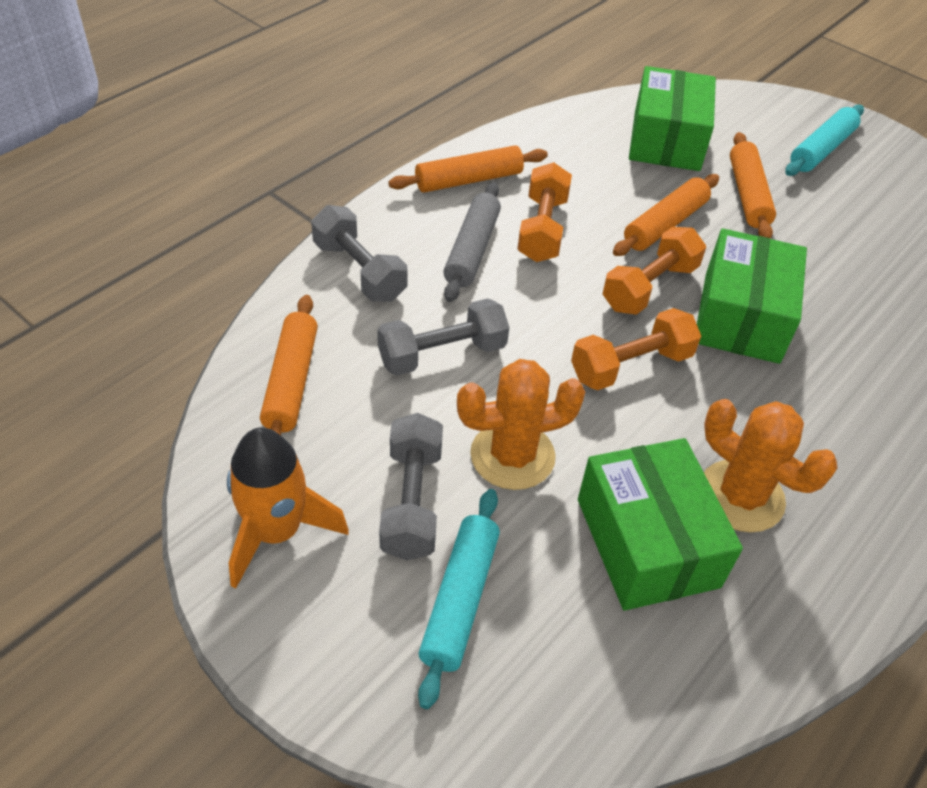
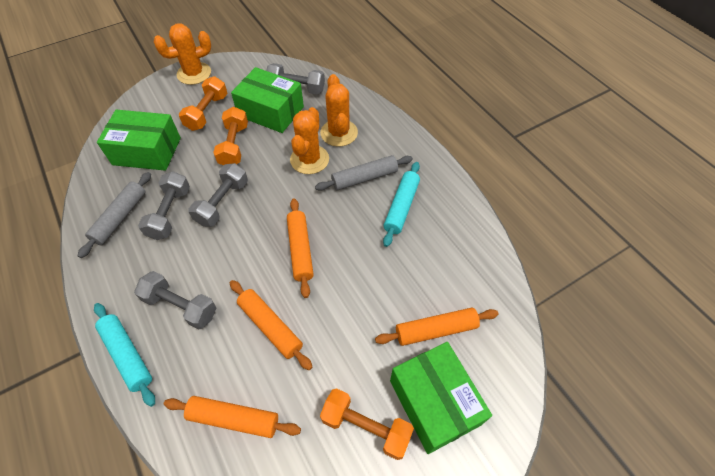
grey dumbbell: 3 -> 4
grey rolling pin: 1 -> 2
orange cactus: 2 -> 3
orange rocket: 1 -> 0

